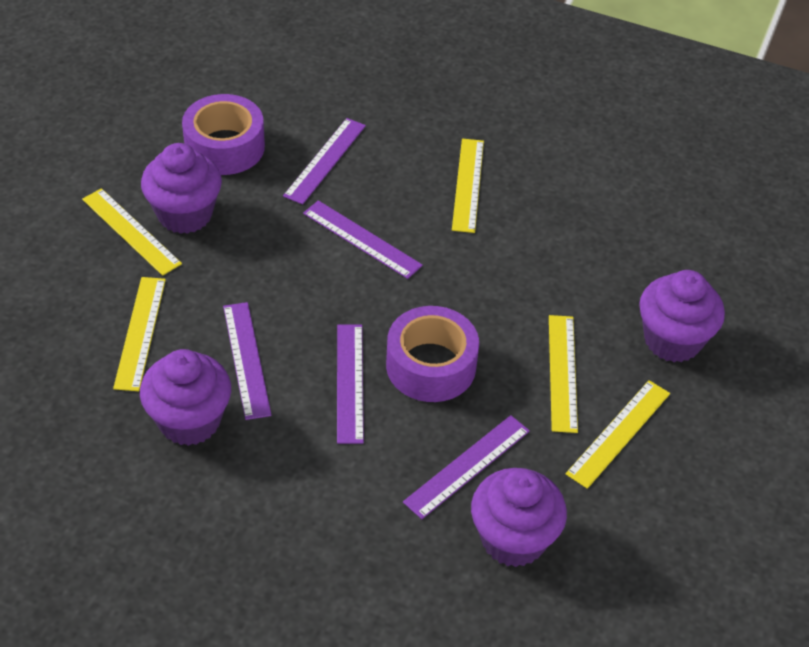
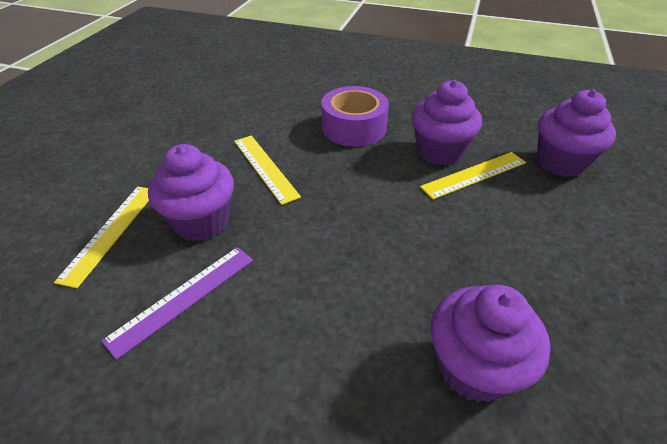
purple ruler: 5 -> 1
purple tape: 2 -> 1
yellow ruler: 5 -> 3

